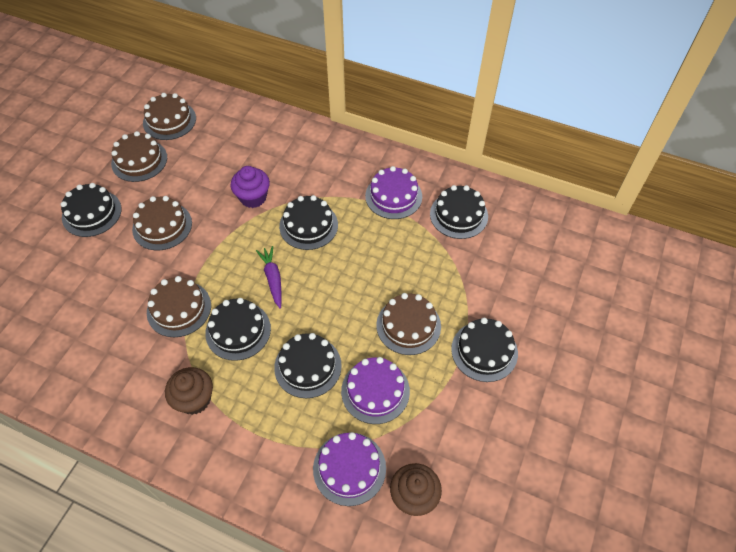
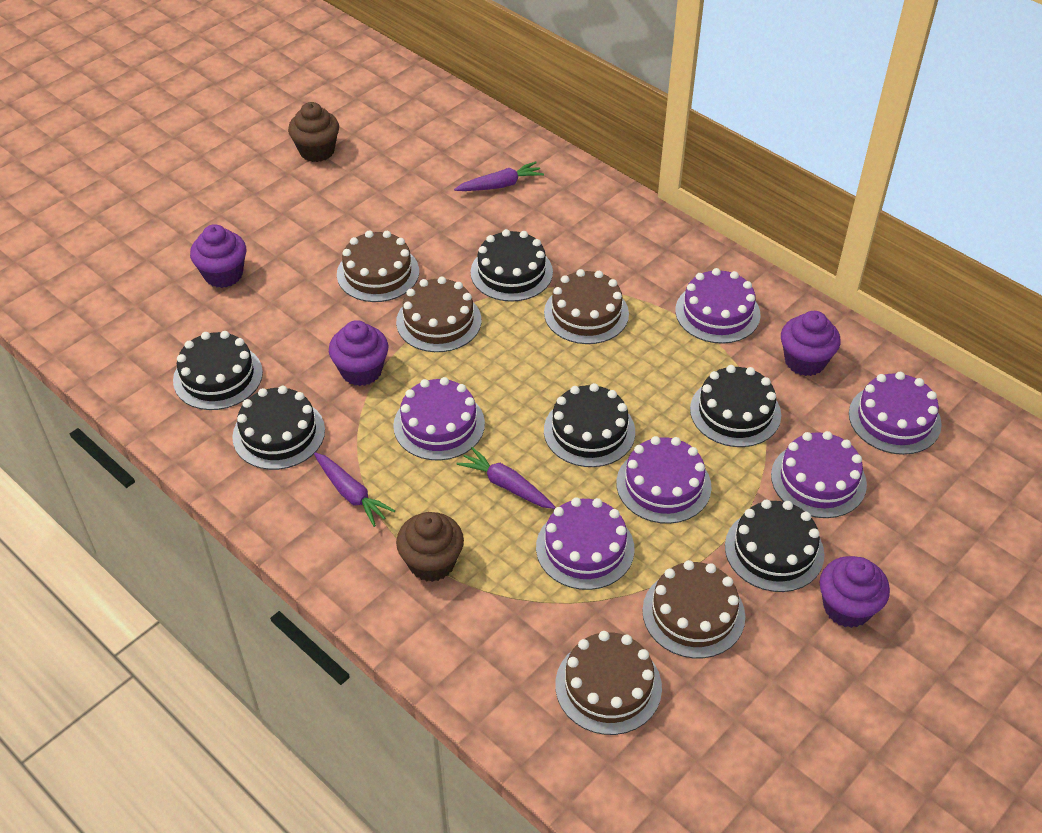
purple cake: 3 -> 6
purple carrot: 1 -> 3
purple cupcake: 1 -> 4

